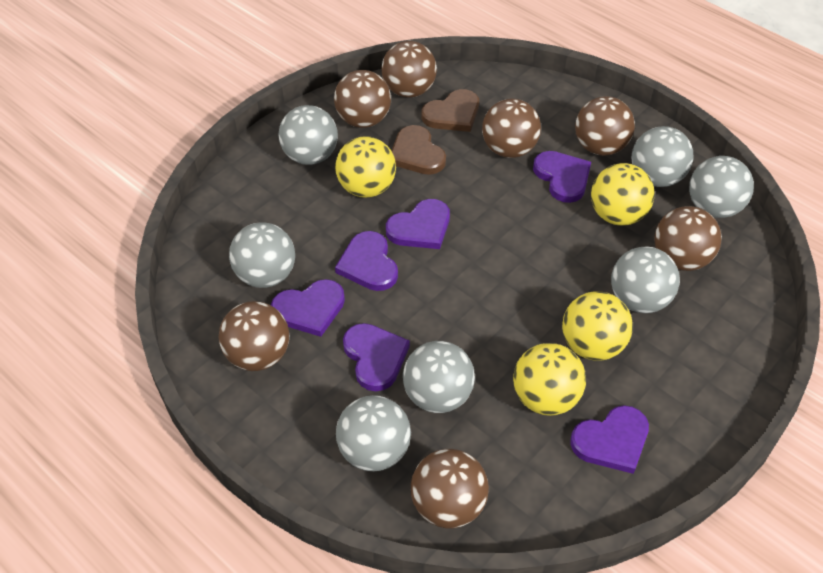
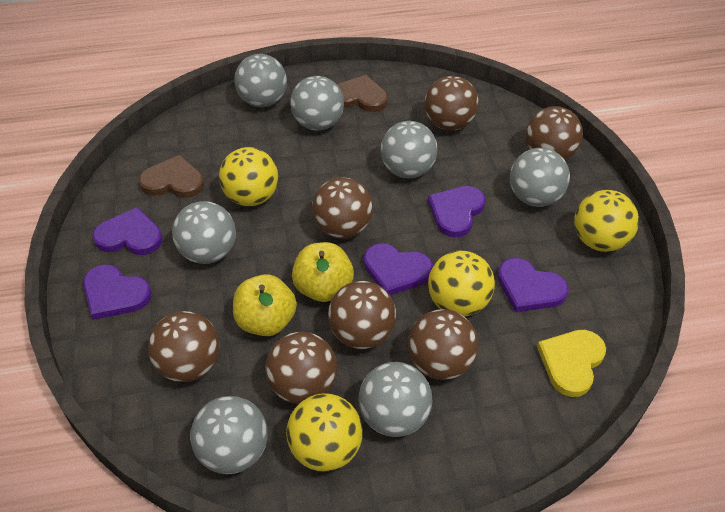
purple heart: 6 -> 5
yellow apple: 0 -> 2
yellow heart: 0 -> 1

